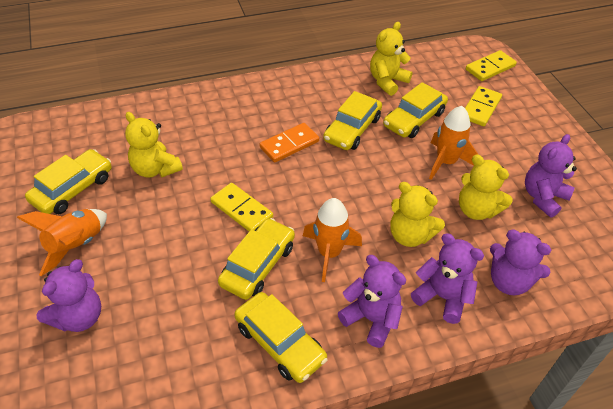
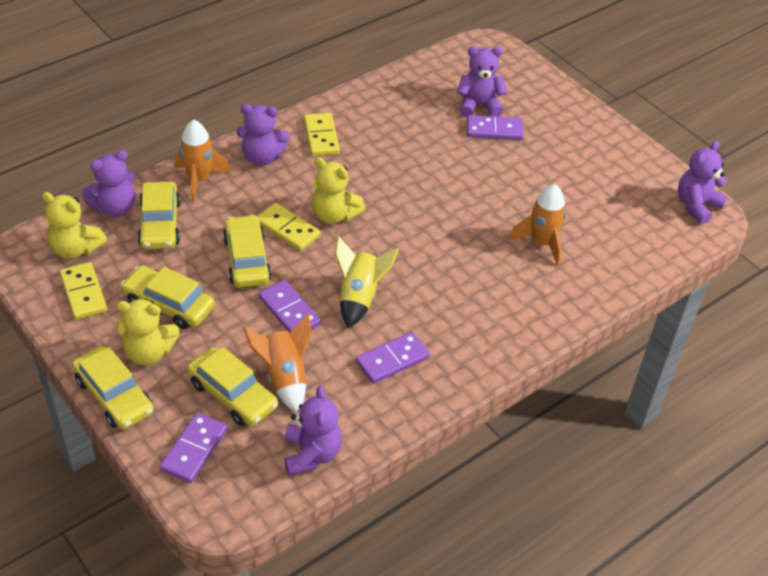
orange domino: 1 -> 0
purple domino: 0 -> 4
yellow rocket: 0 -> 1
yellow teddy bear: 4 -> 3

